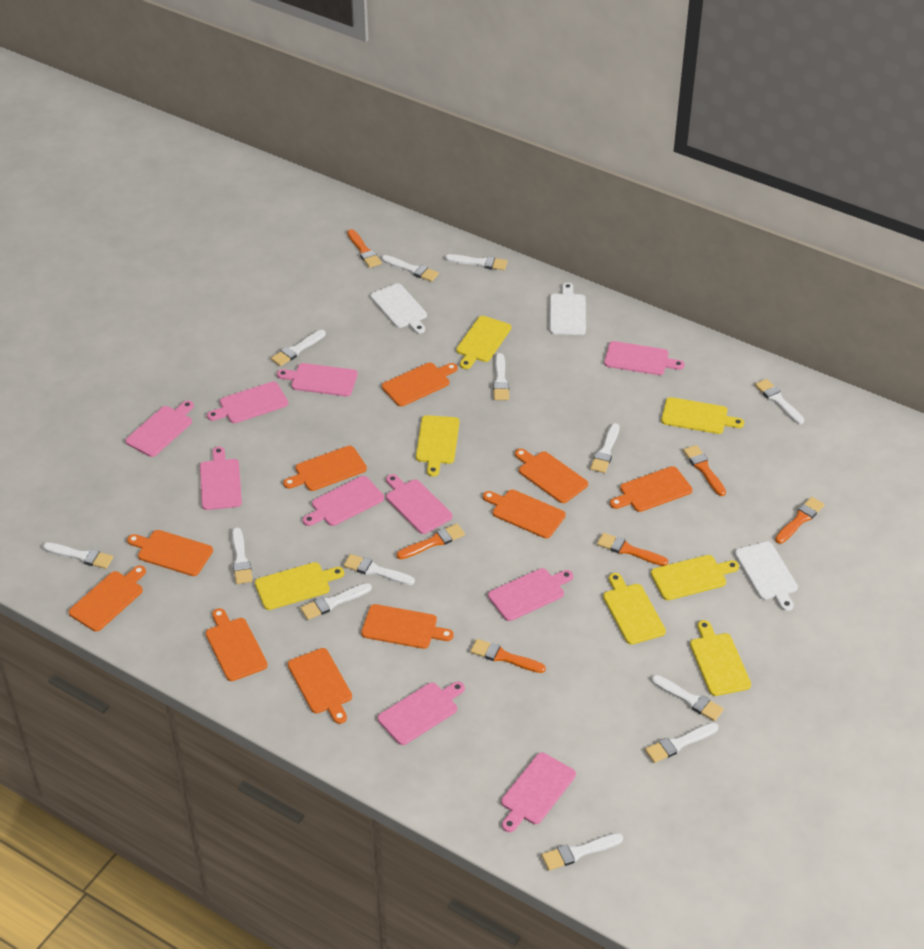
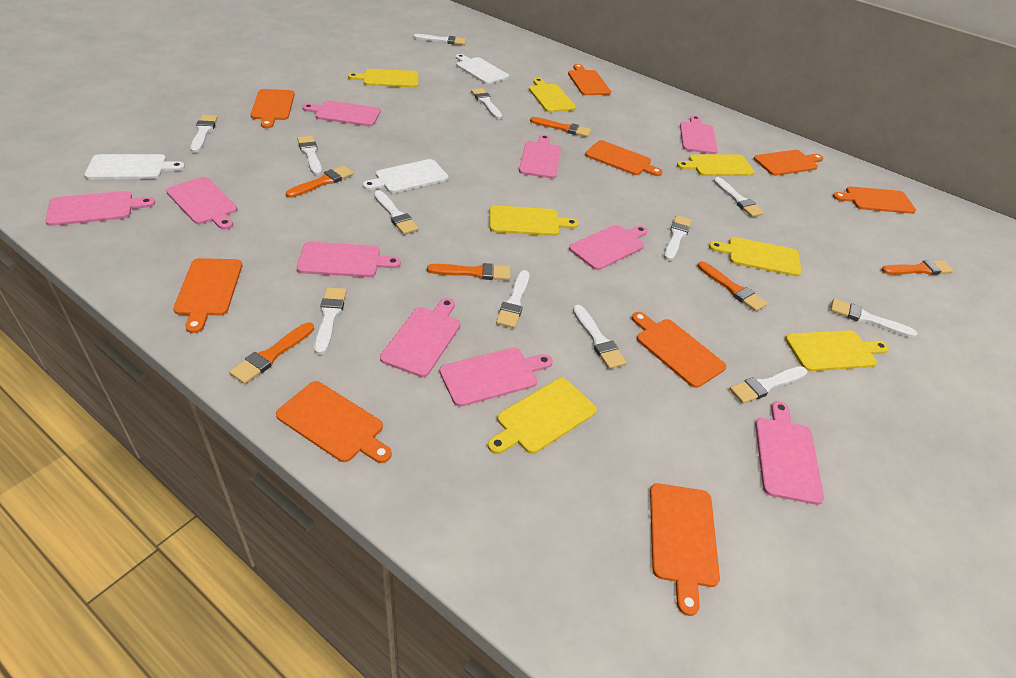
orange cutting board: 10 -> 9
white brush: 13 -> 12

